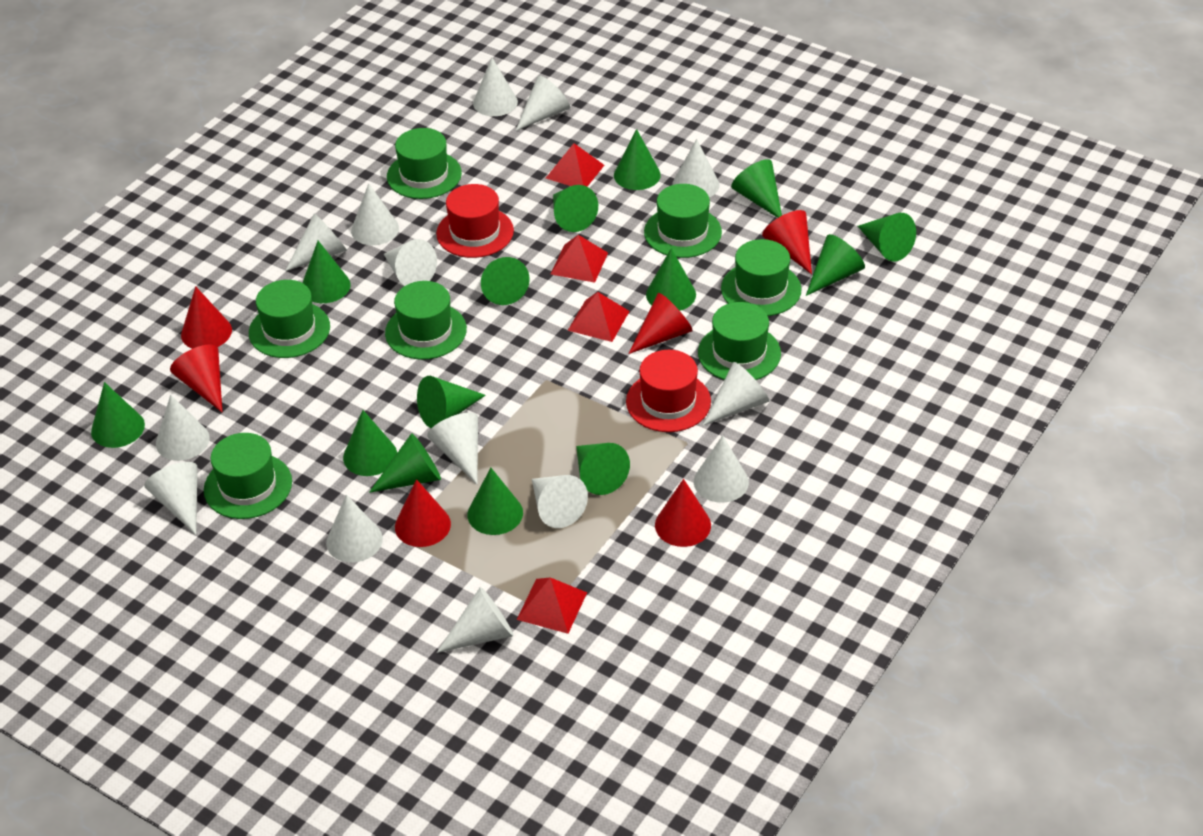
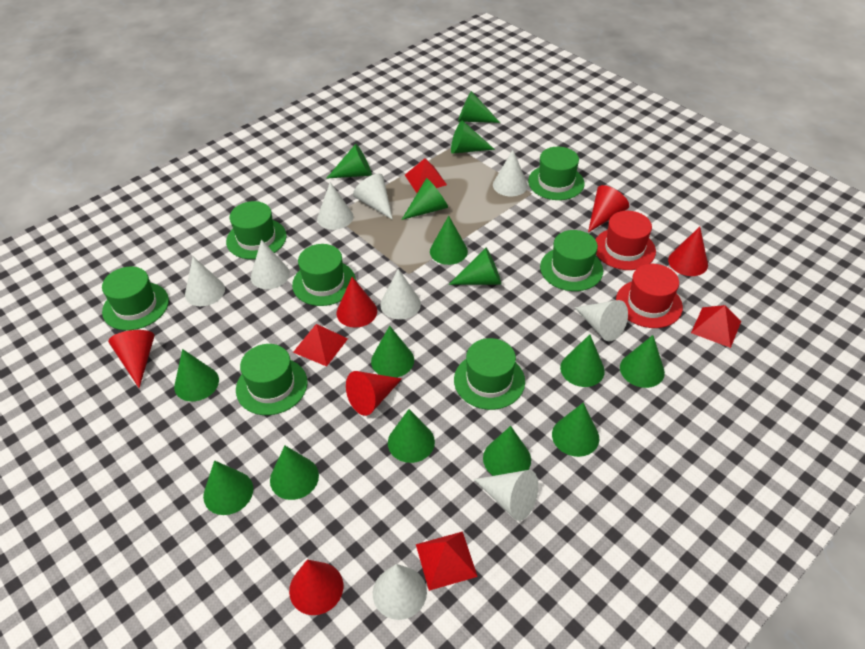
green cone: 14 -> 15
white cone: 14 -> 9

